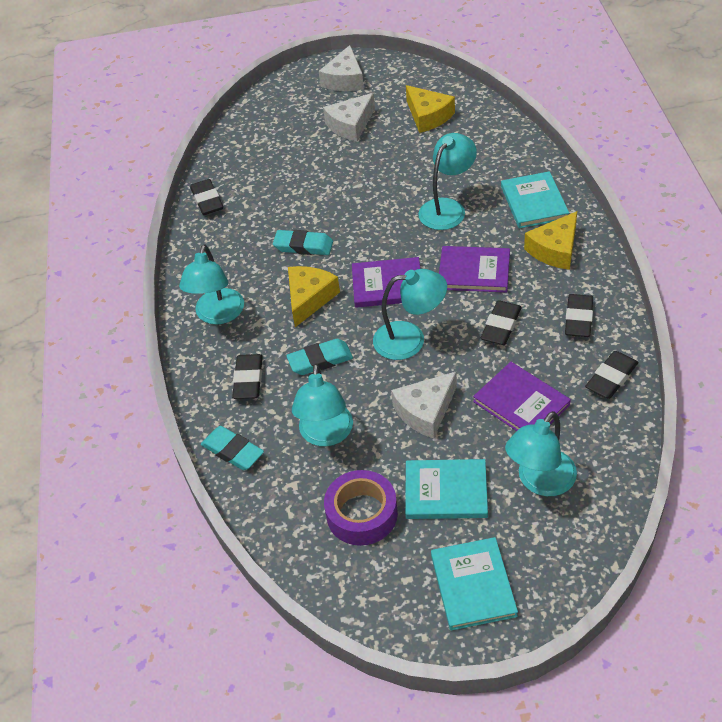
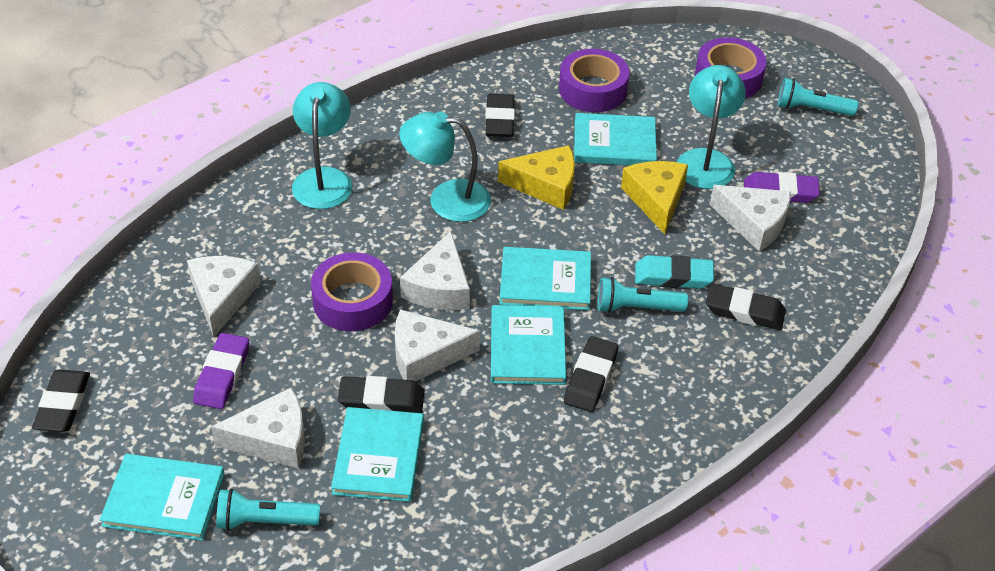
purple book: 3 -> 0
purple eraser: 0 -> 2
purple tape: 1 -> 3
turquoise book: 3 -> 5
turquoise eraser: 3 -> 1
turquoise flashlight: 0 -> 3
turquoise lamp: 5 -> 3
white cheese: 3 -> 5
yellow cheese: 3 -> 2

